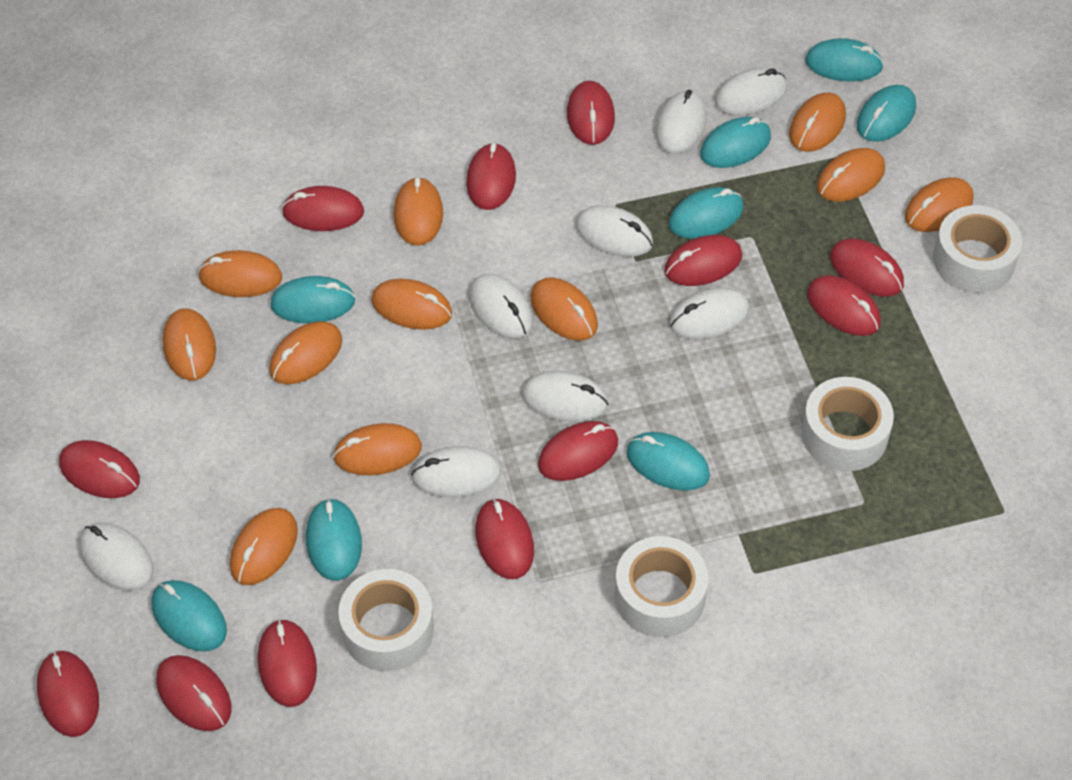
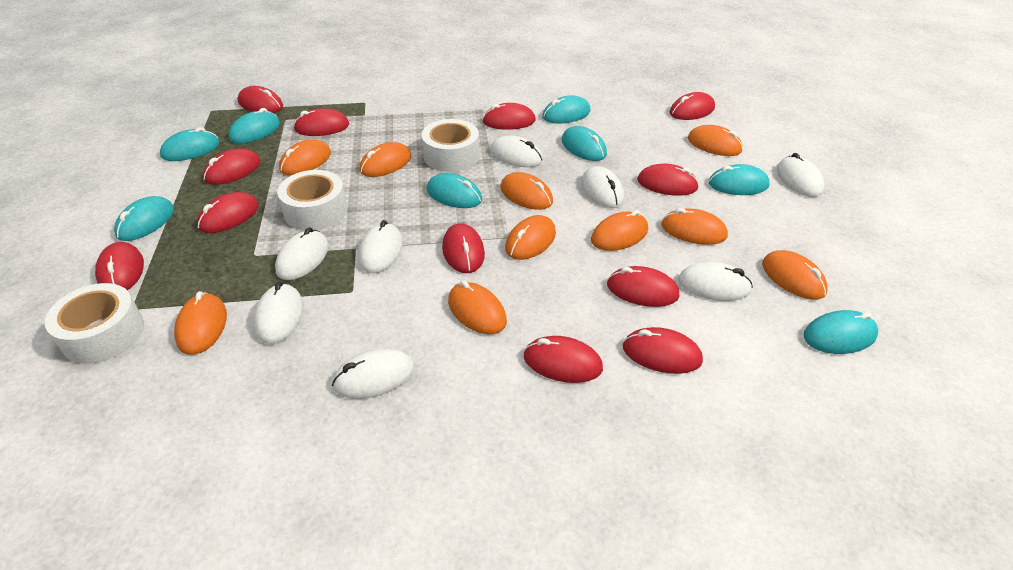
orange mouse: 11 -> 10
white tape: 4 -> 3

